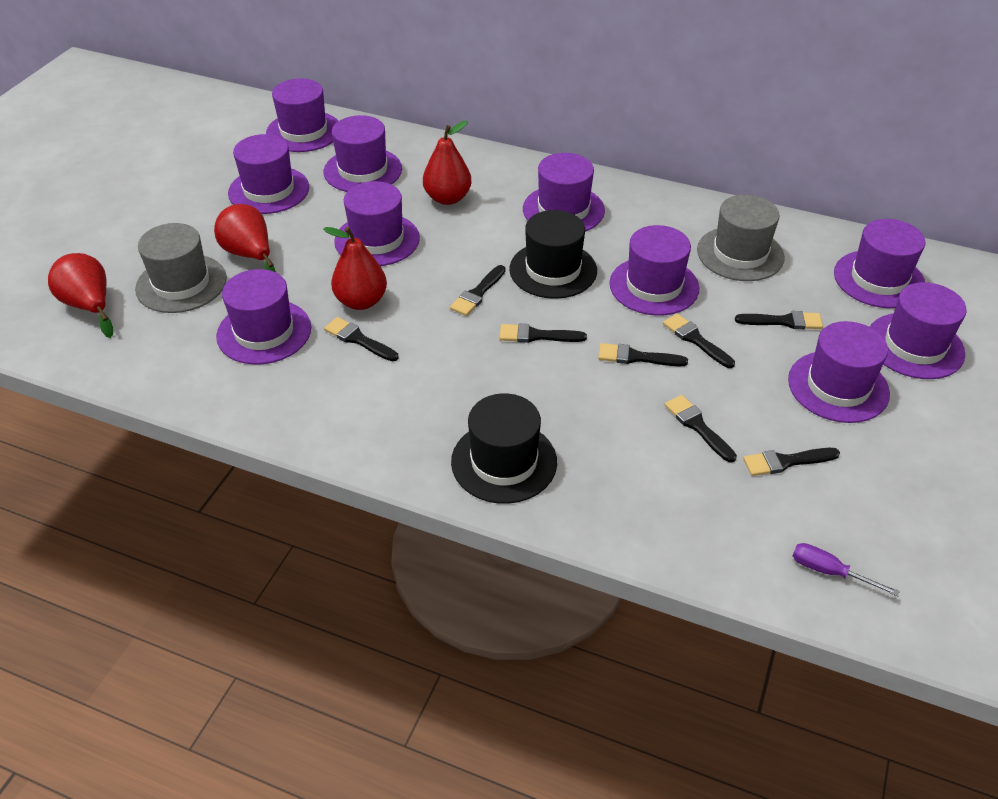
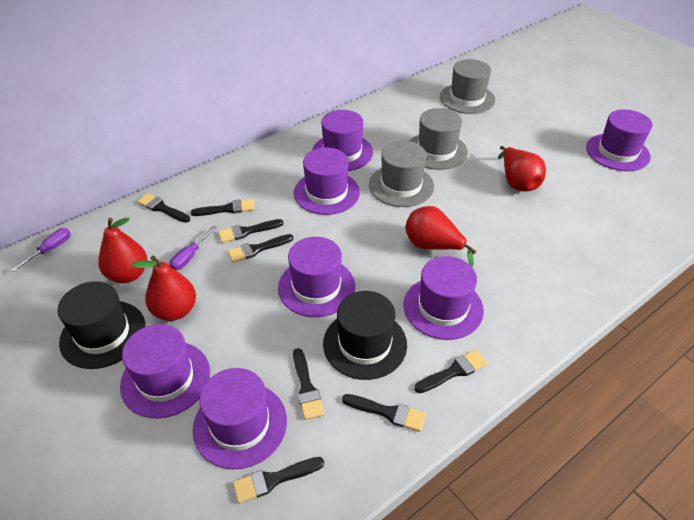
grey hat: 2 -> 3
purple hat: 10 -> 7
purple screwdriver: 1 -> 2

